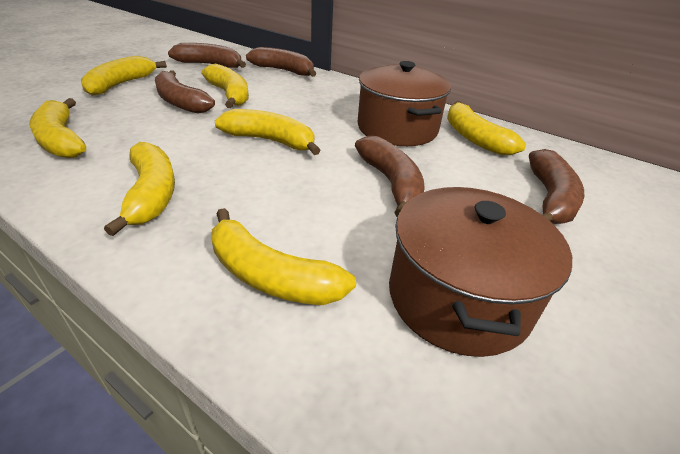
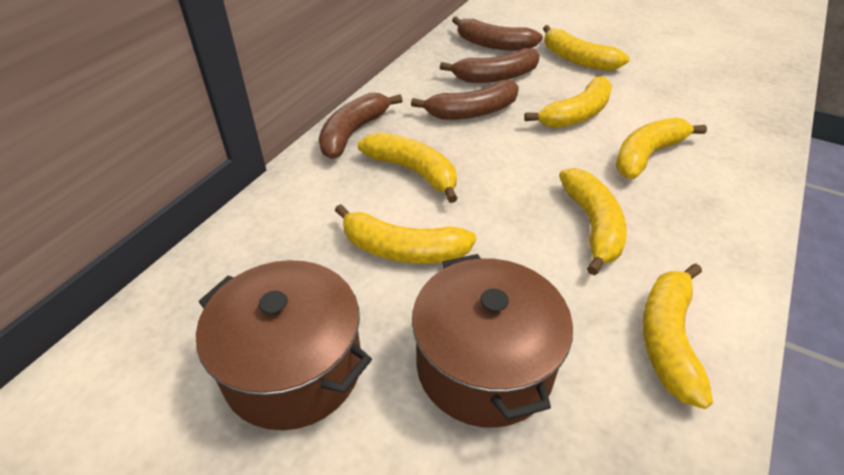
brown banana: 5 -> 4

